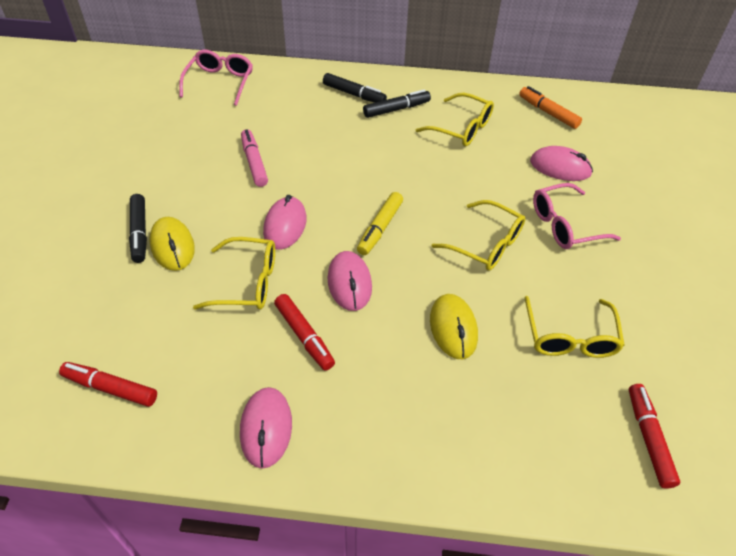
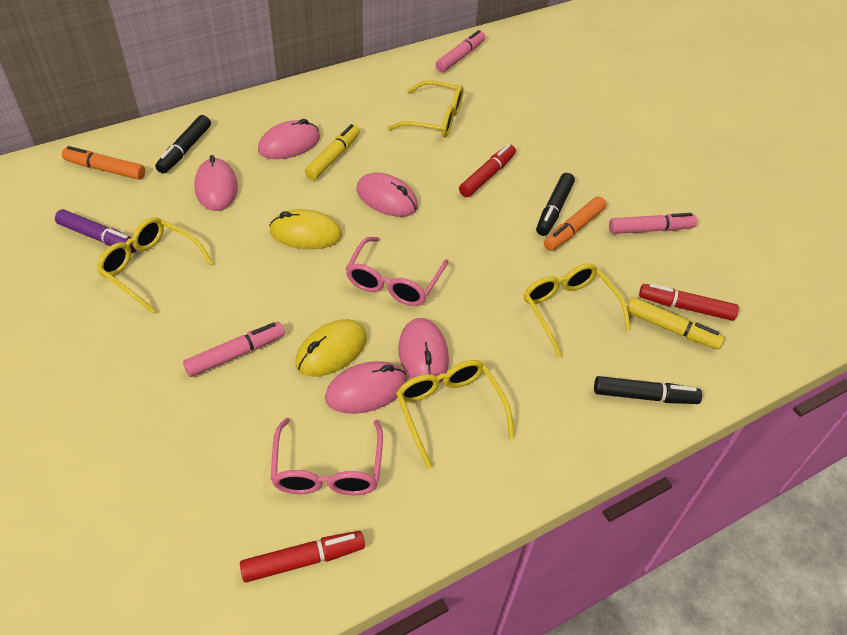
orange marker: 1 -> 2
pink marker: 1 -> 3
pink mouse: 4 -> 5
purple marker: 0 -> 1
yellow marker: 1 -> 2

